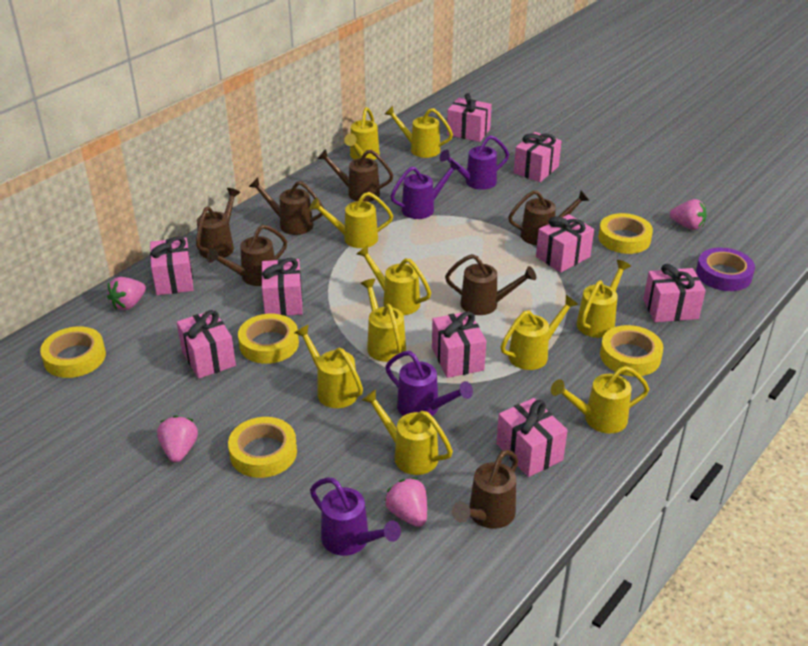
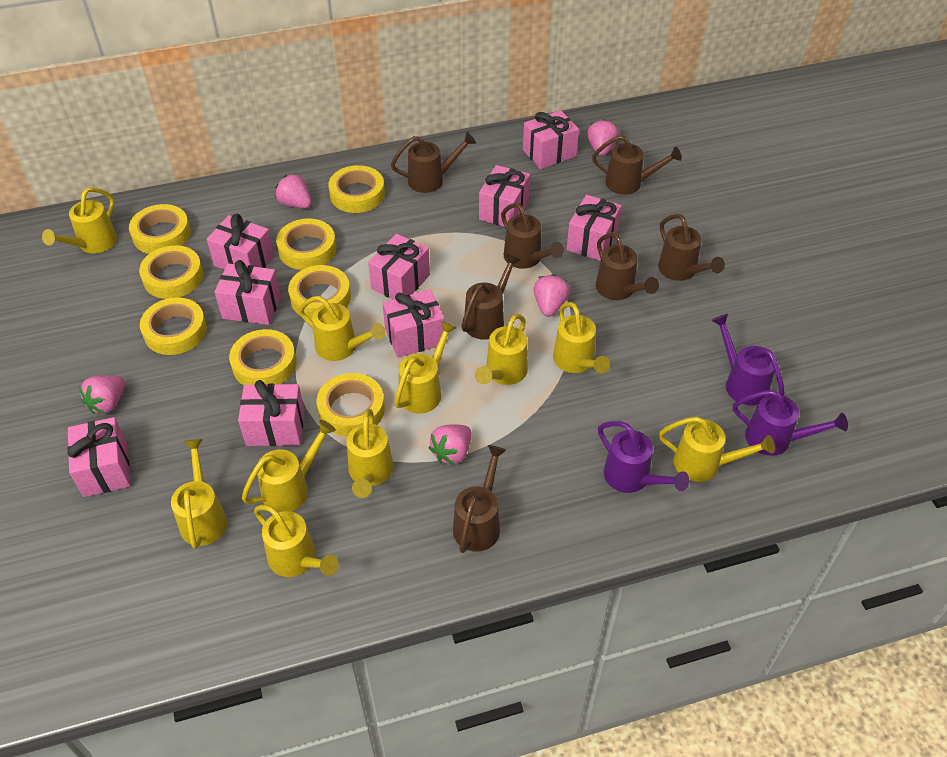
pink strawberry: 4 -> 5
purple tape: 1 -> 0
purple watering can: 4 -> 3
yellow tape: 5 -> 8

